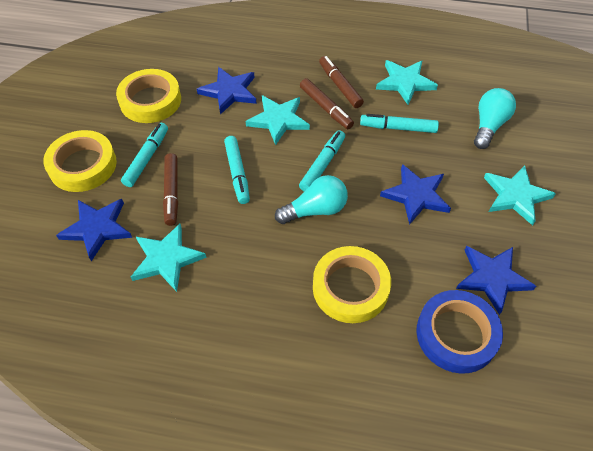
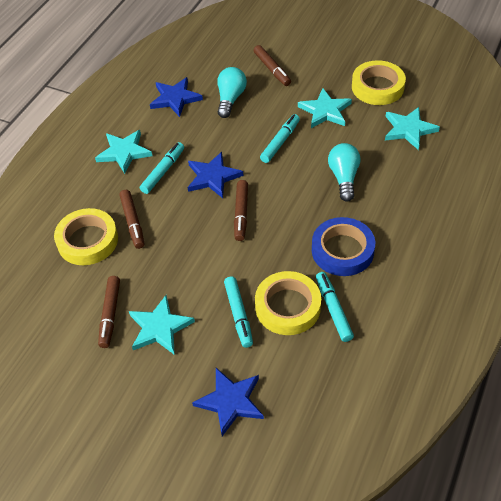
blue star: 4 -> 3
brown marker: 3 -> 4

